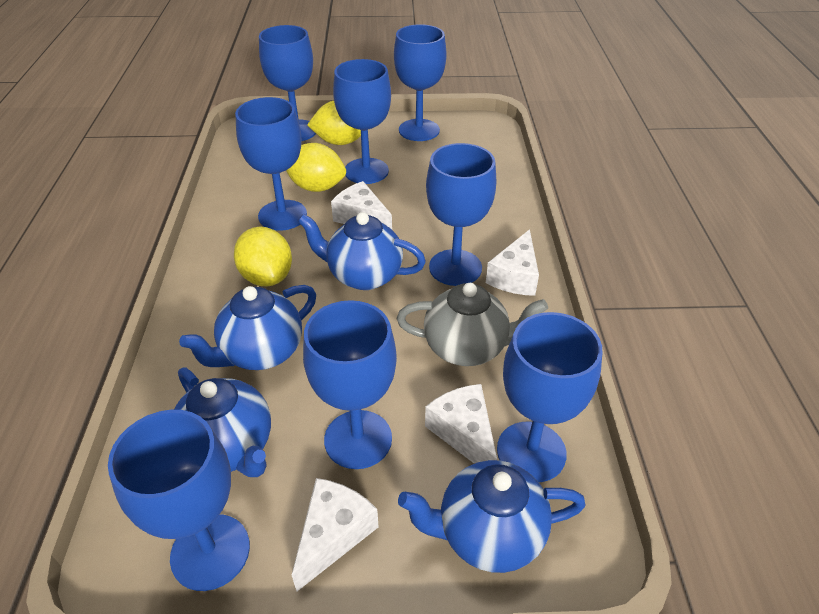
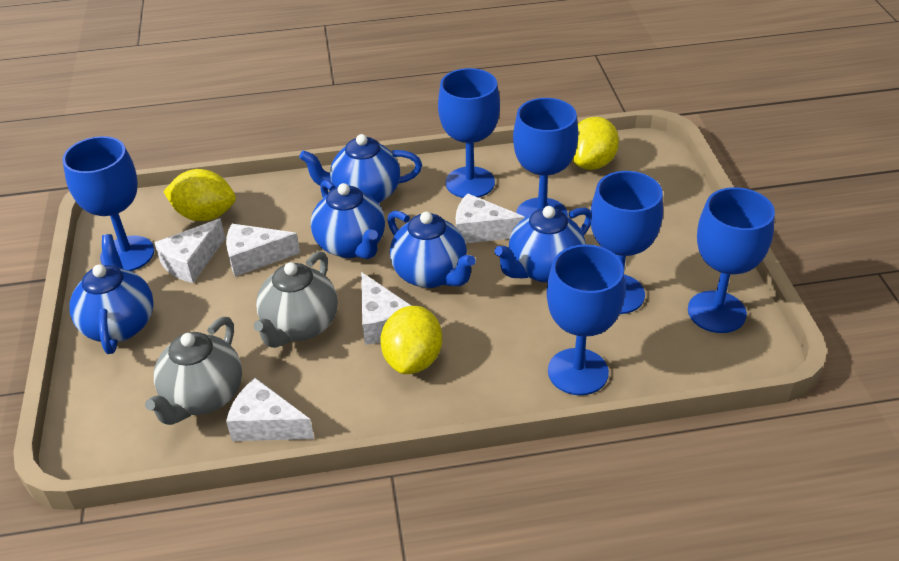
blue goblet: 8 -> 6
blue teapot: 4 -> 5
grey teapot: 1 -> 2
white cheese: 4 -> 5

